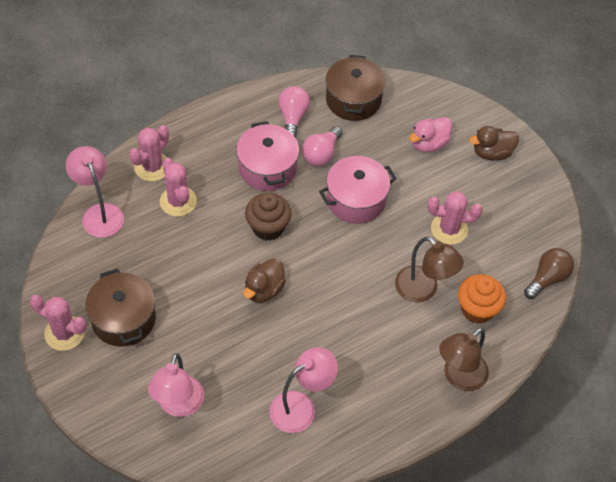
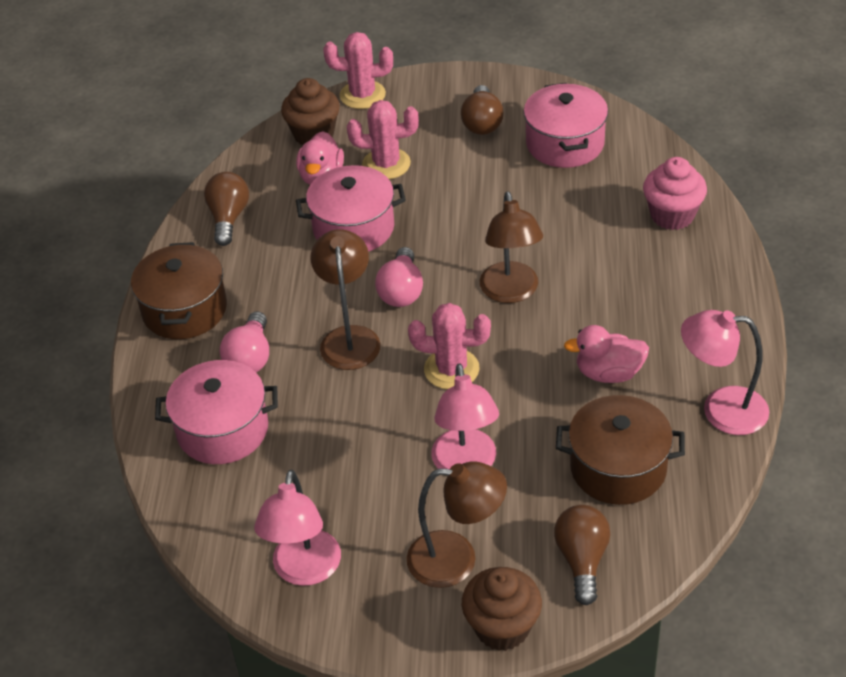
brown cupcake: 1 -> 2
brown duck: 2 -> 0
brown lamp: 2 -> 3
brown light bulb: 1 -> 3
orange cupcake: 1 -> 0
pink cactus: 4 -> 3
pink cupcake: 0 -> 1
pink duck: 1 -> 2
pink pot: 2 -> 3

